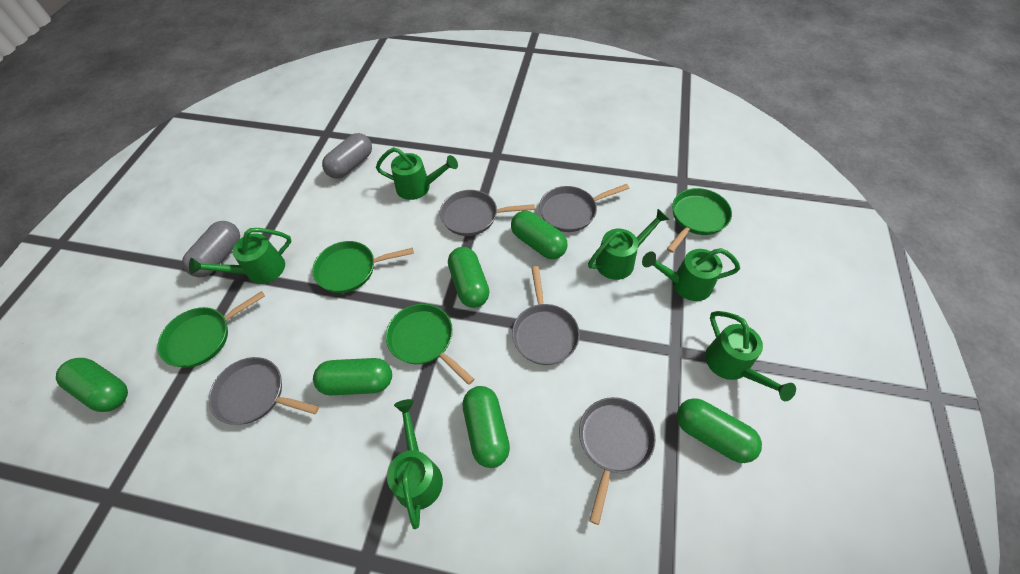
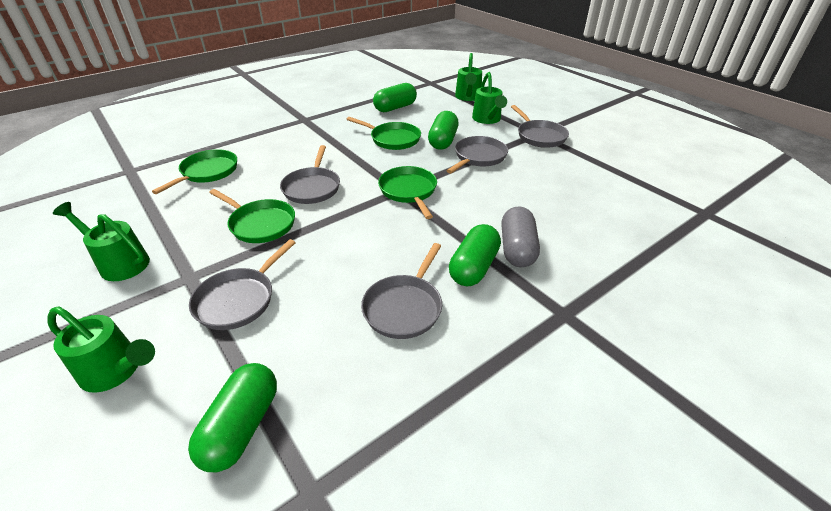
green capsule: 6 -> 4
green watering can: 6 -> 4
grey capsule: 2 -> 1

